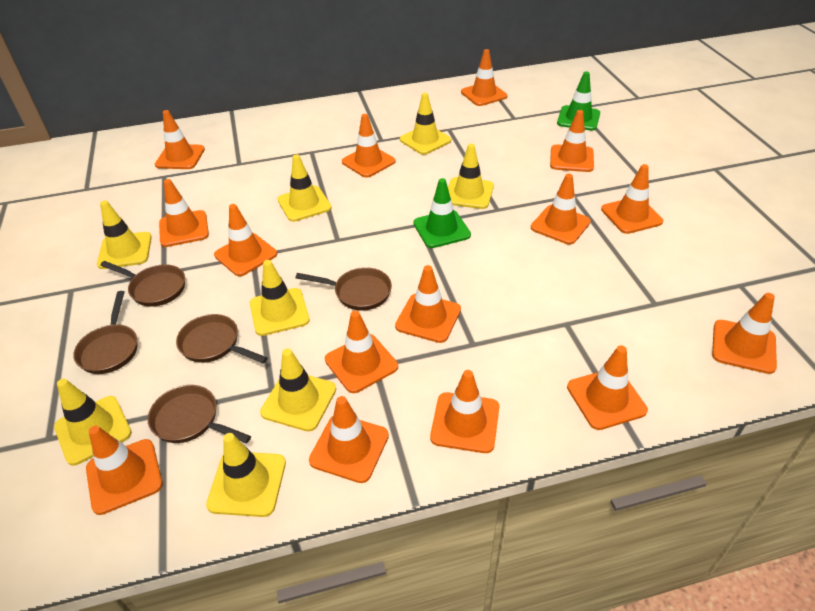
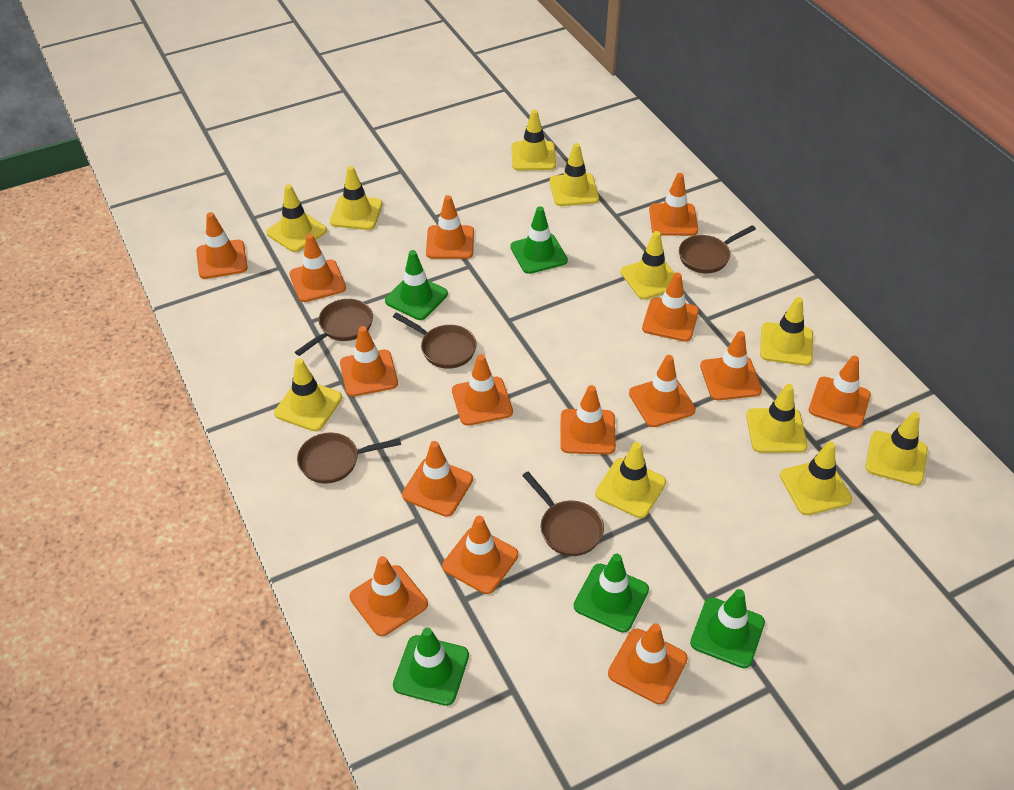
green traffic cone: 2 -> 5
yellow traffic cone: 8 -> 11

